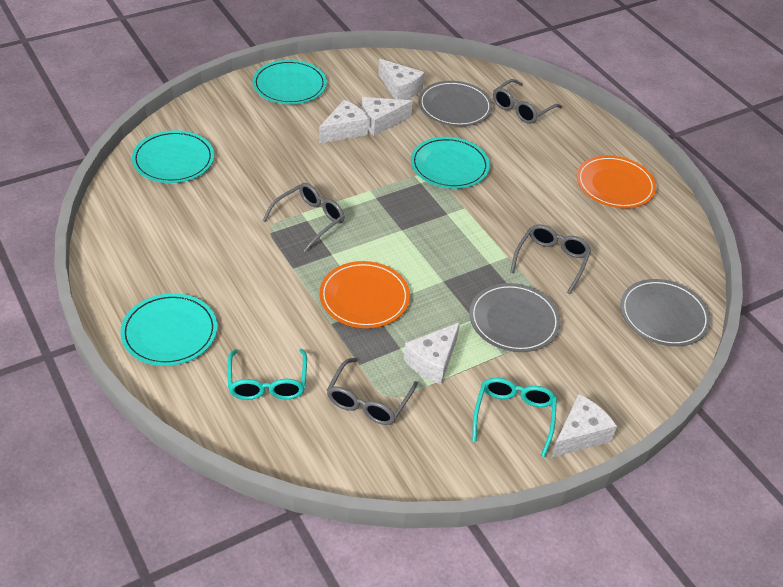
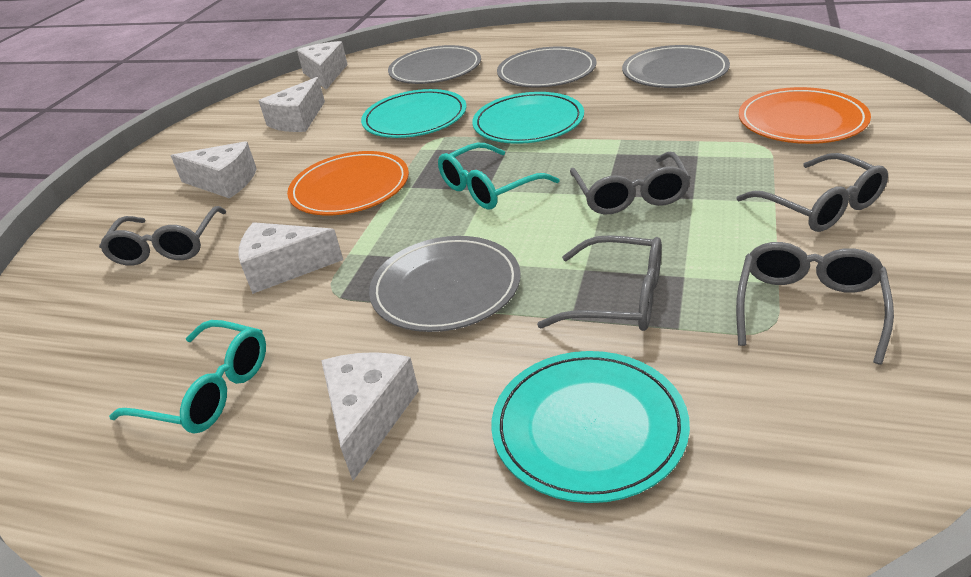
grey glasses: 4 -> 5
grey plate: 3 -> 4
turquoise plate: 4 -> 3

